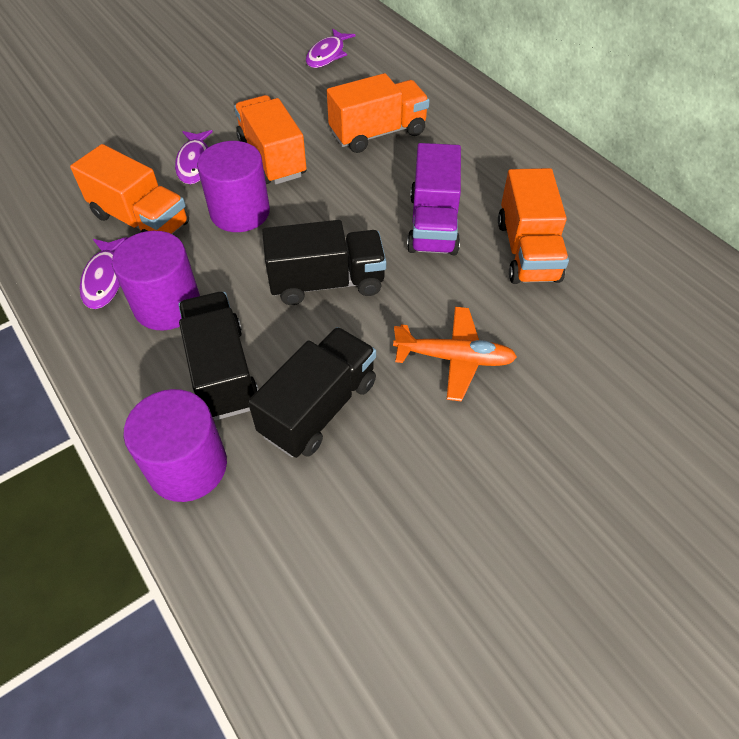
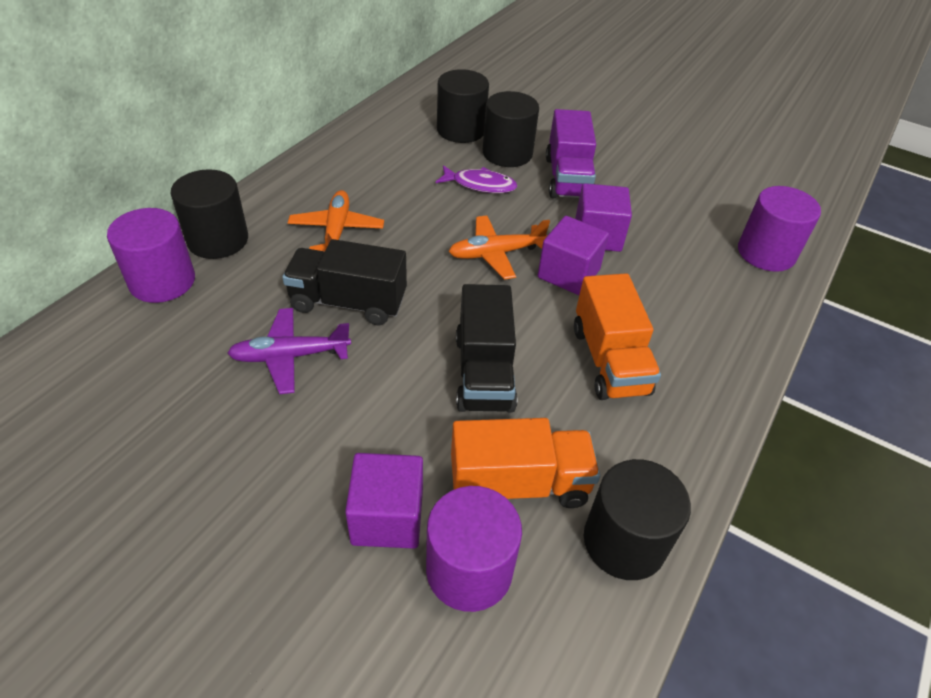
black cylinder: 0 -> 4
black truck: 3 -> 2
orange plane: 1 -> 2
orange truck: 4 -> 2
purple cube: 0 -> 3
purple fish: 3 -> 1
purple plane: 0 -> 1

